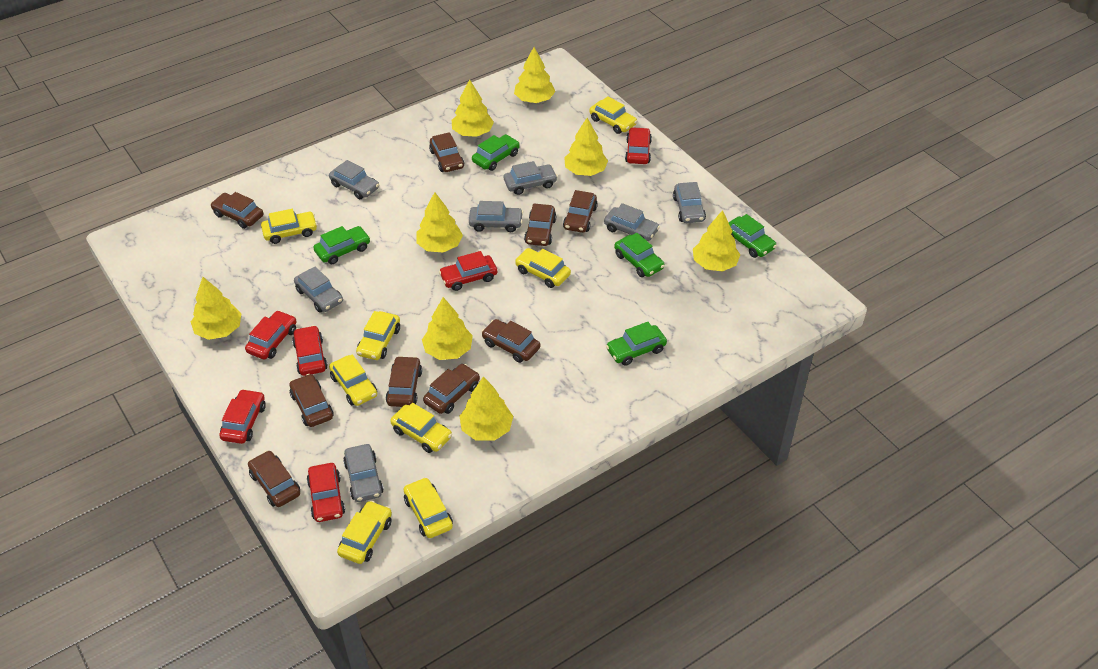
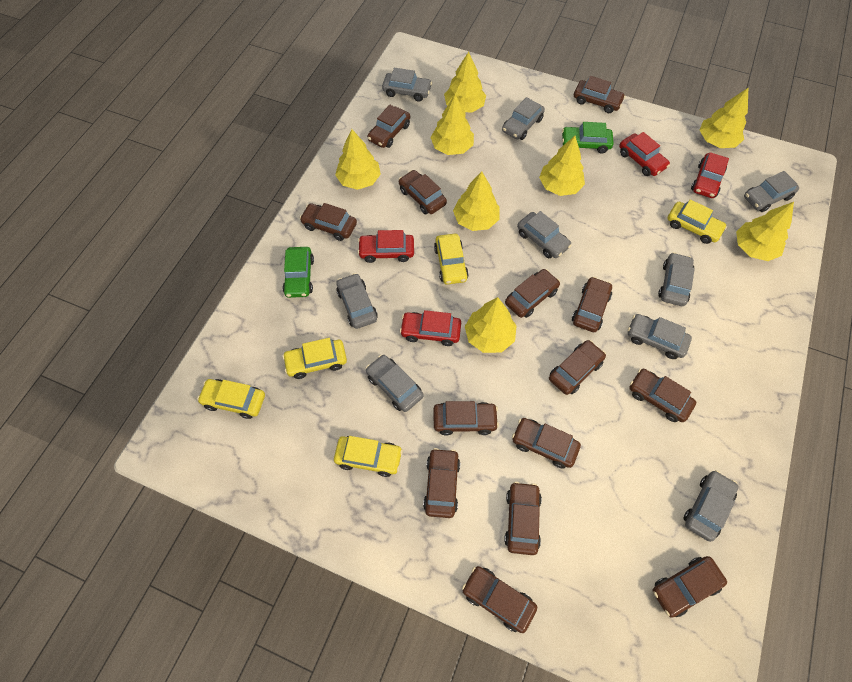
brown car: 9 -> 14
green car: 5 -> 2
grey car: 7 -> 9
red car: 6 -> 4
yellow car: 8 -> 5

